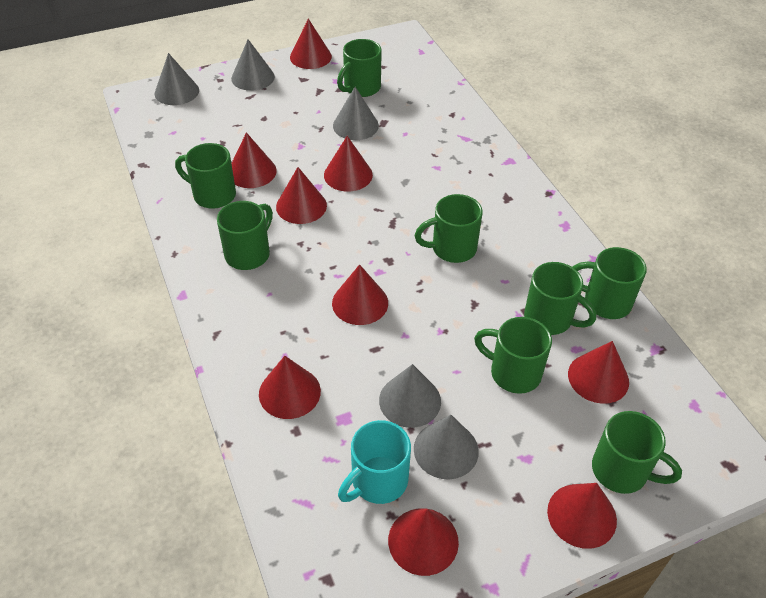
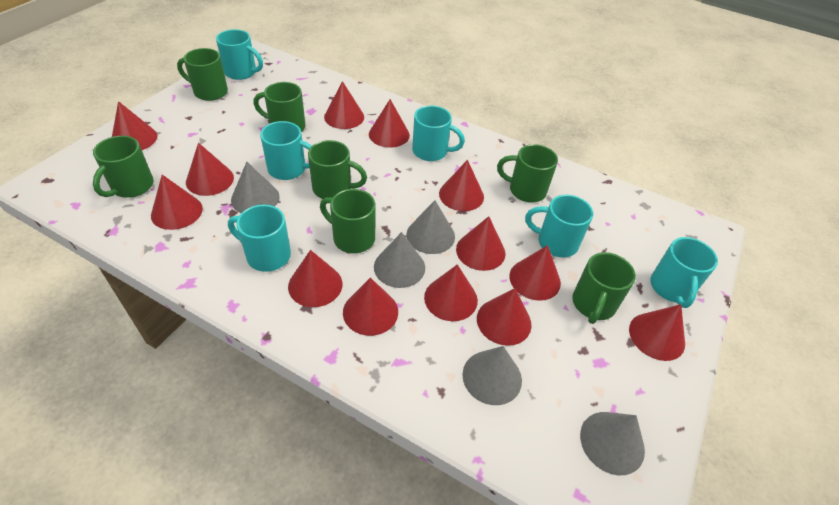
green mug: 8 -> 7
red cone: 9 -> 13
turquoise mug: 1 -> 6

